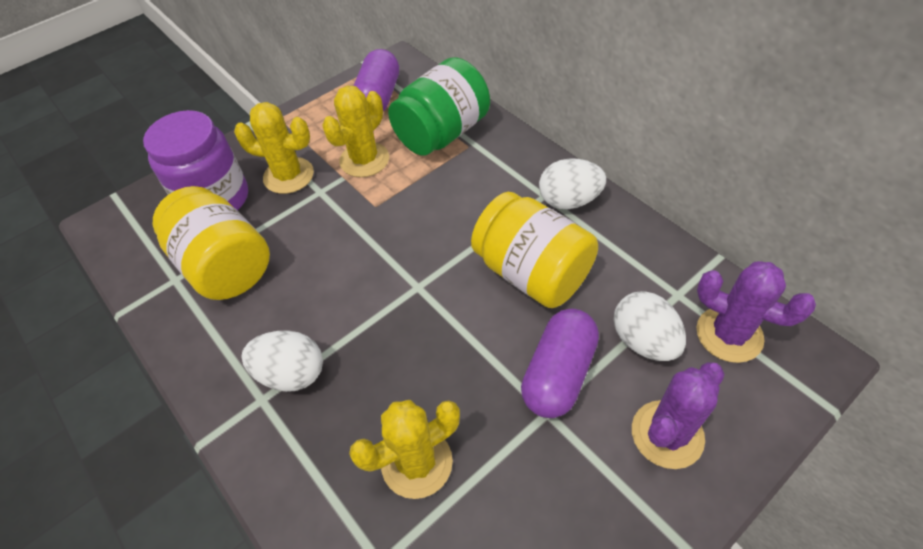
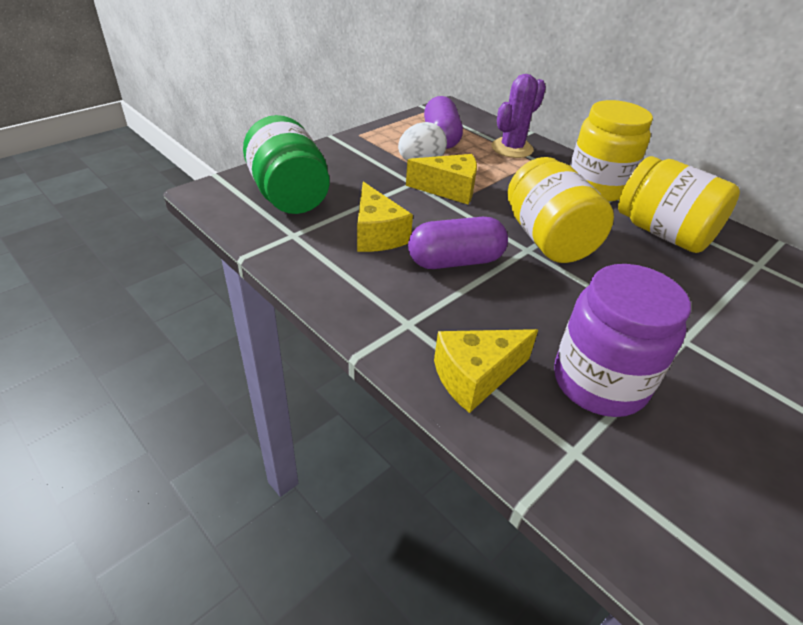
purple cactus: 2 -> 1
white egg: 3 -> 1
yellow cactus: 3 -> 0
yellow cheese: 0 -> 3
yellow jar: 2 -> 3

